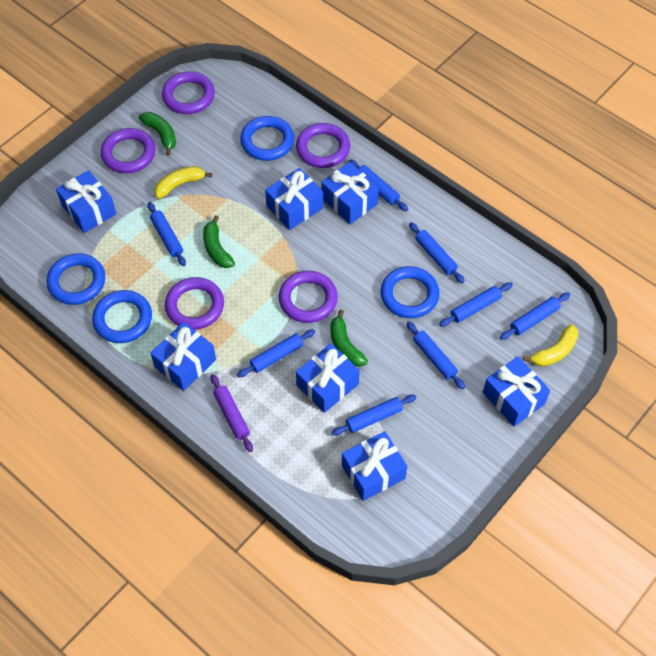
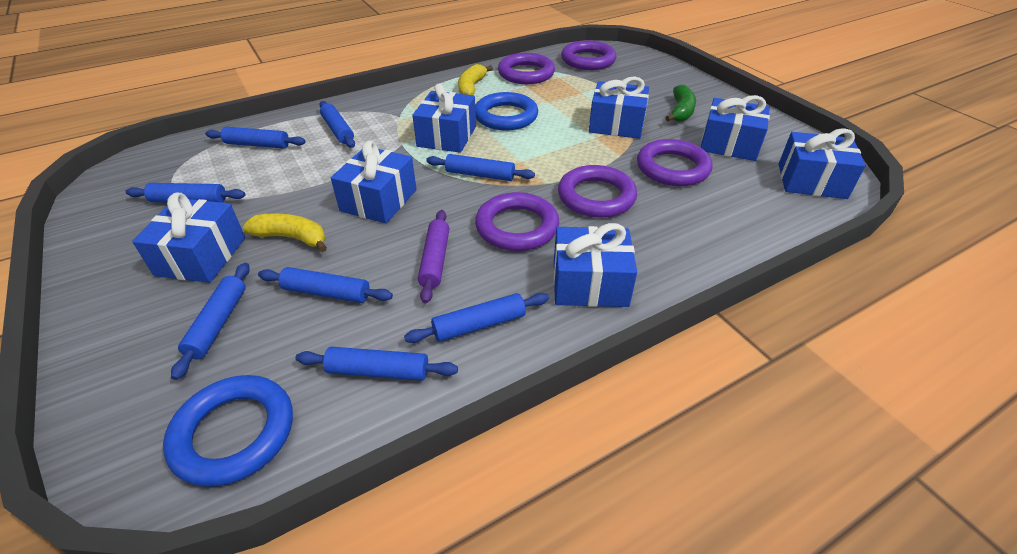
blue ring: 4 -> 2
green banana: 3 -> 1

